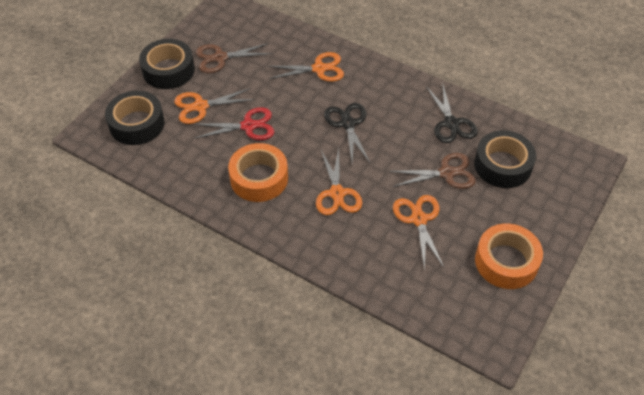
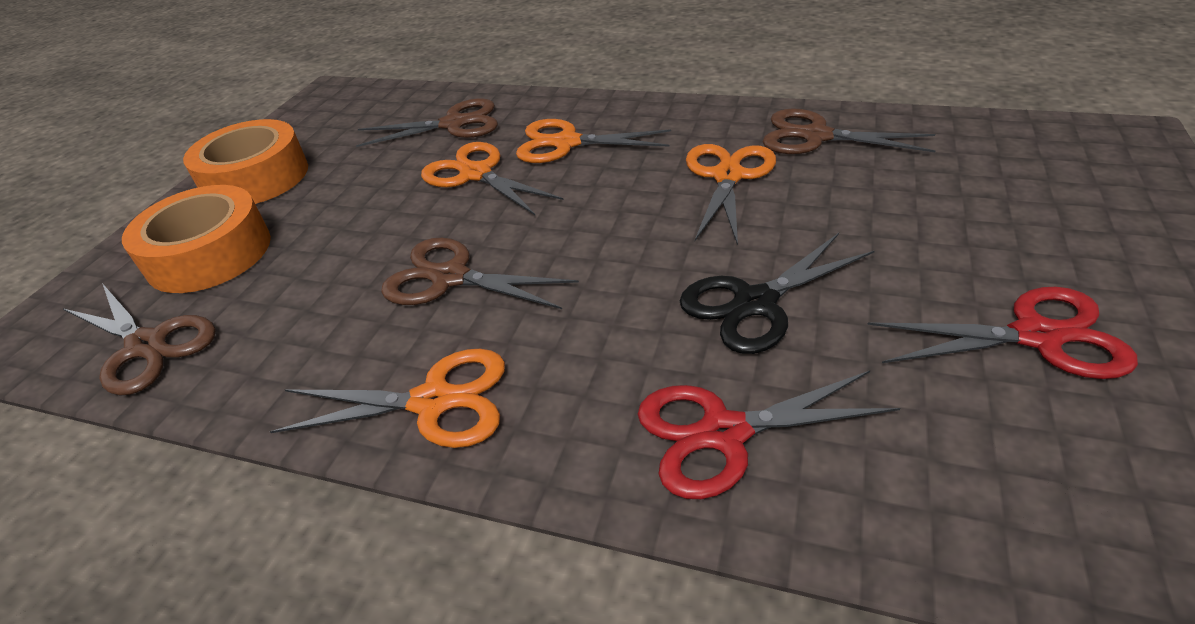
black scissors: 2 -> 1
black tape: 3 -> 0
brown scissors: 2 -> 4
red scissors: 1 -> 2

